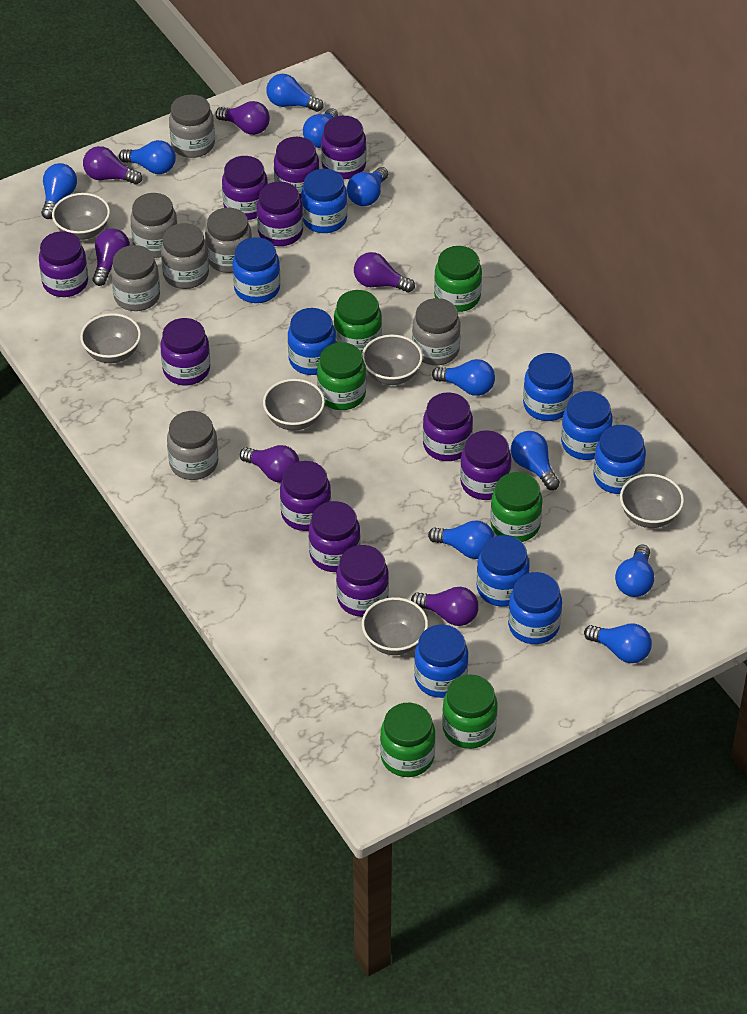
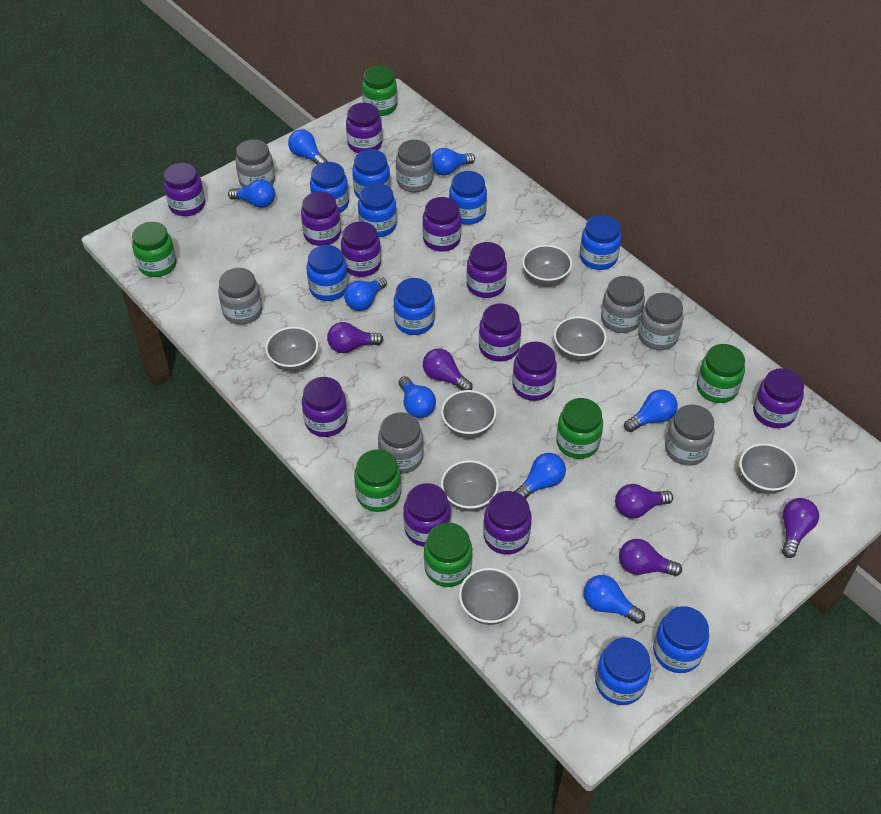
blue light bulb: 10 -> 8
grey bowl: 6 -> 7
purple jar: 11 -> 12
purple light bulb: 6 -> 5

